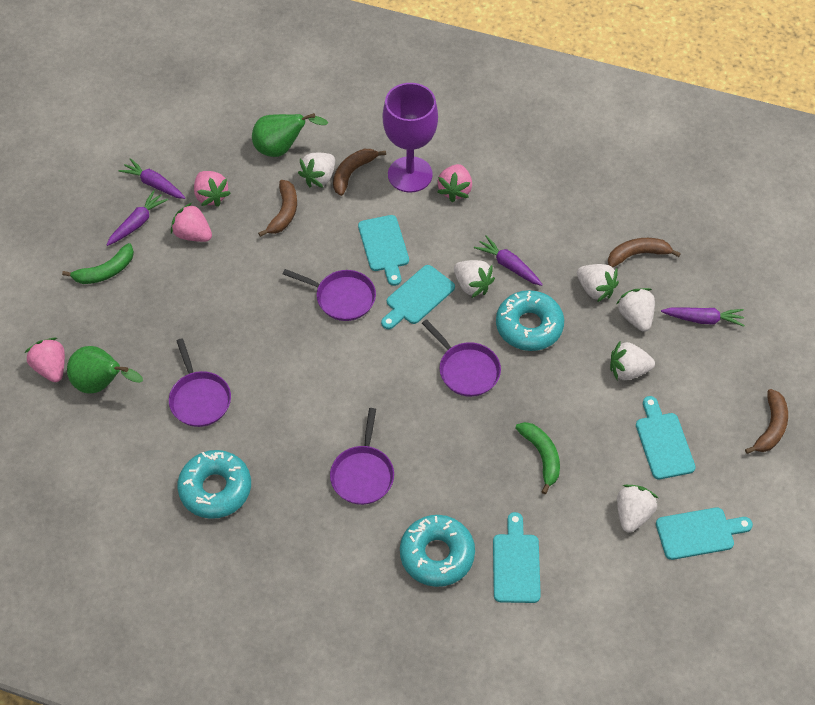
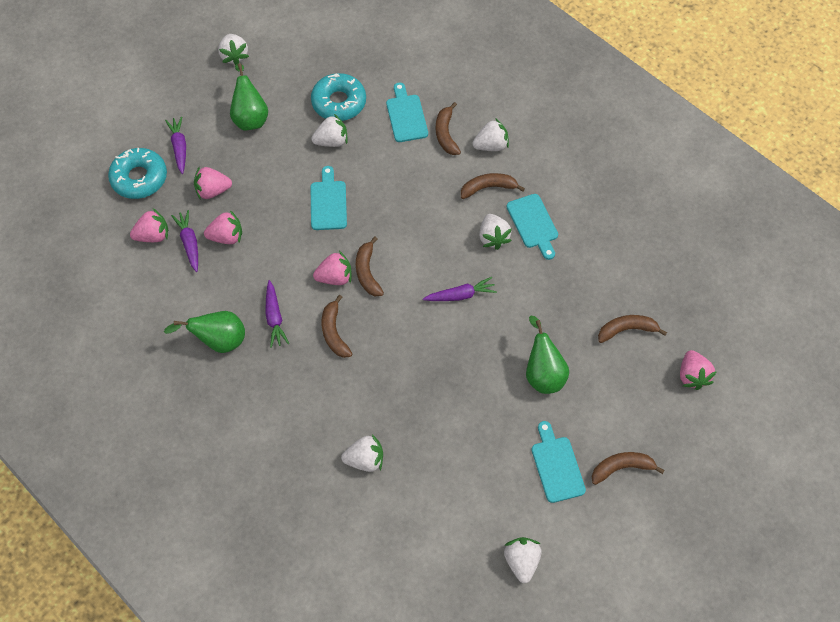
brown banana: 4 -> 6
green banana: 2 -> 0
green pear: 2 -> 3
pink strawberry: 4 -> 5
purple goblet: 1 -> 0
purple pan: 4 -> 0
turquoise cutting board: 5 -> 4
turquoise donut: 3 -> 2

